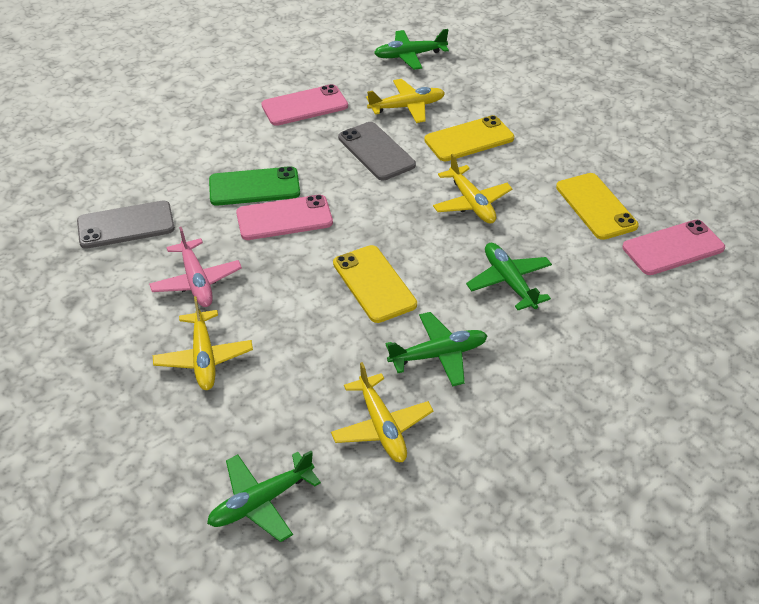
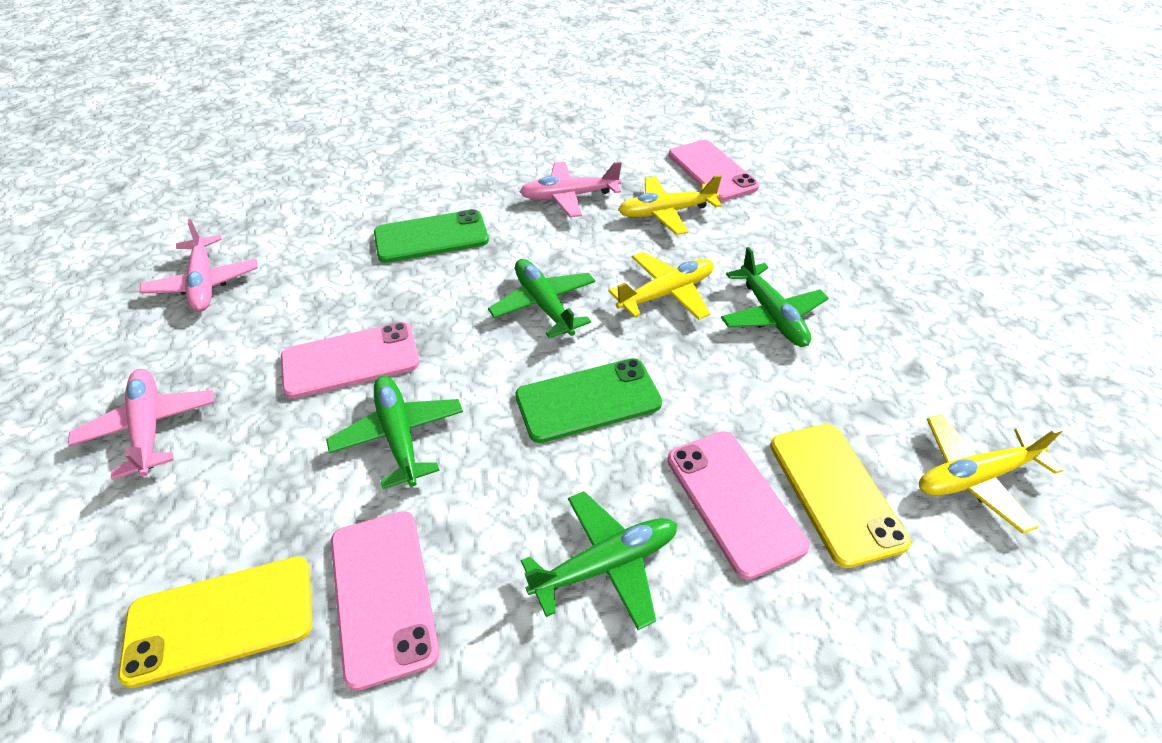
green phone: 1 -> 2
grey phone: 2 -> 0
pink phone: 3 -> 4
pink plane: 1 -> 3
yellow phone: 3 -> 2
yellow plane: 4 -> 3

